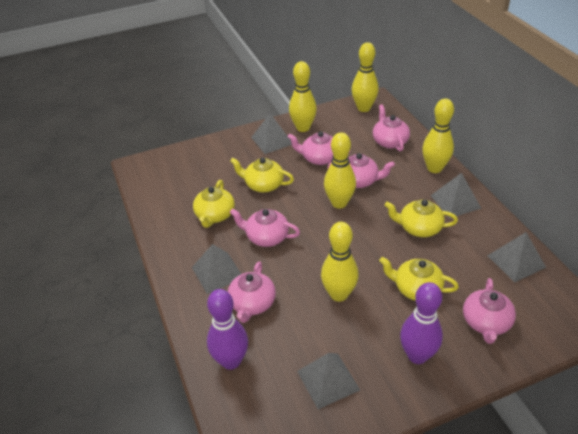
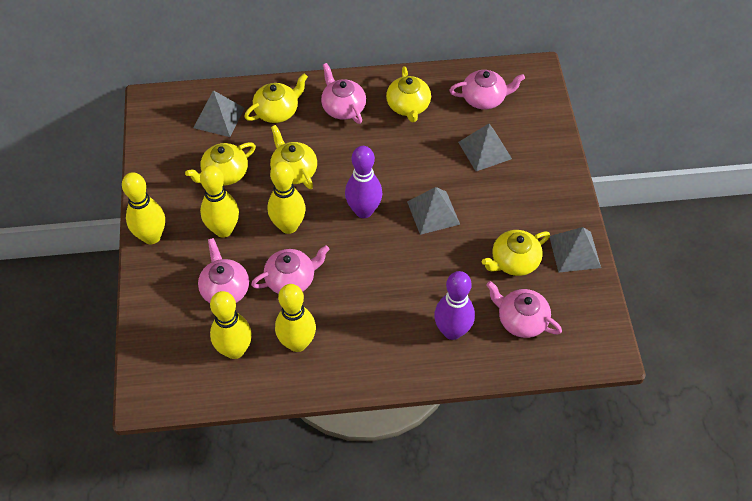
grey pyramid: 5 -> 4
pink teapot: 6 -> 5
yellow teapot: 4 -> 5

